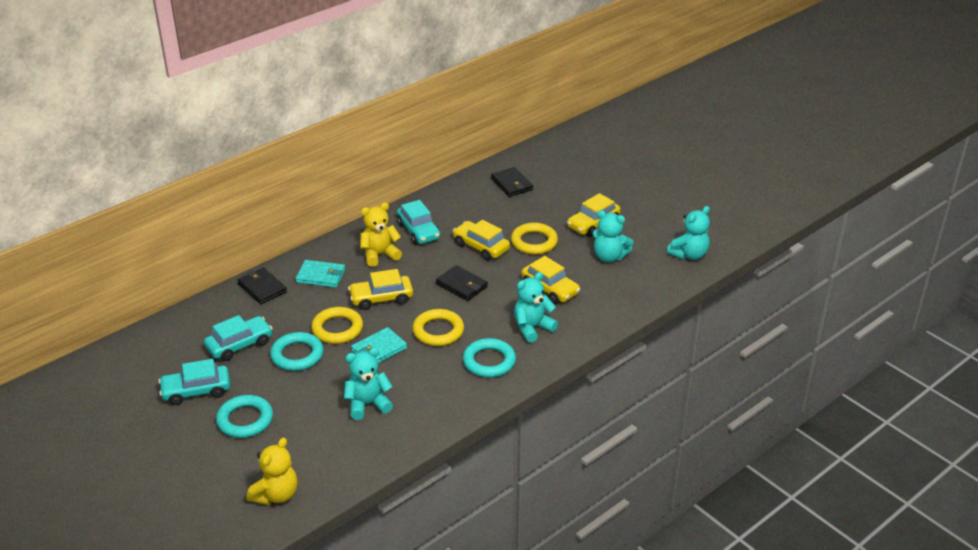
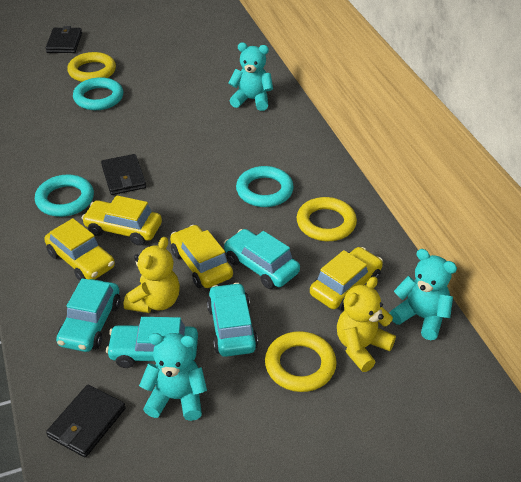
turquoise car: 3 -> 4
turquoise teddy bear: 4 -> 3
turquoise wallet: 2 -> 0

